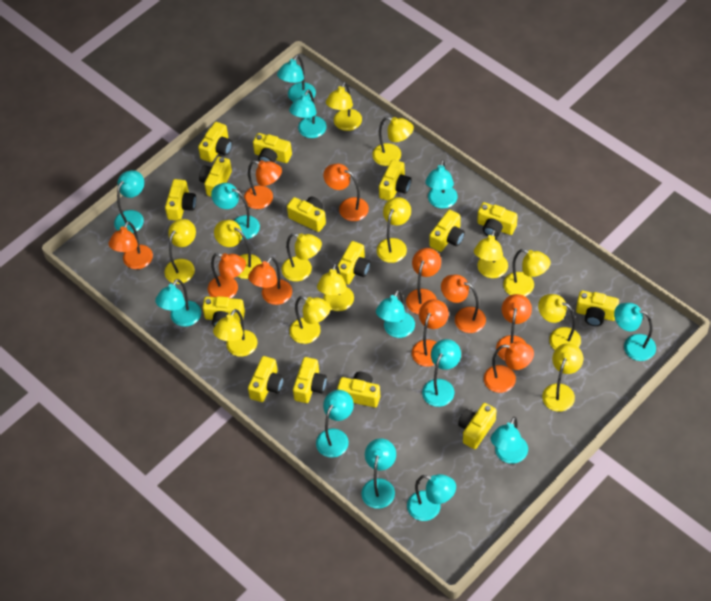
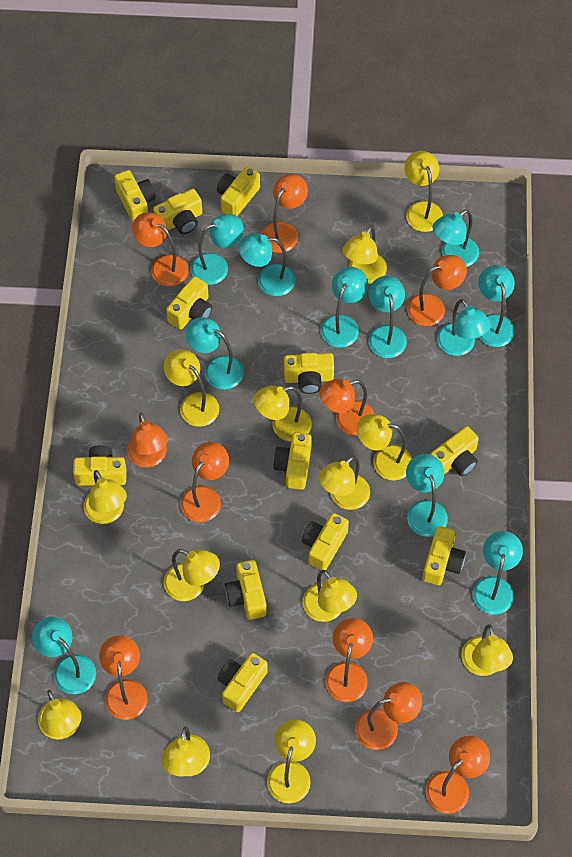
turquoise lamp: 13 -> 11
yellow camera: 15 -> 12

